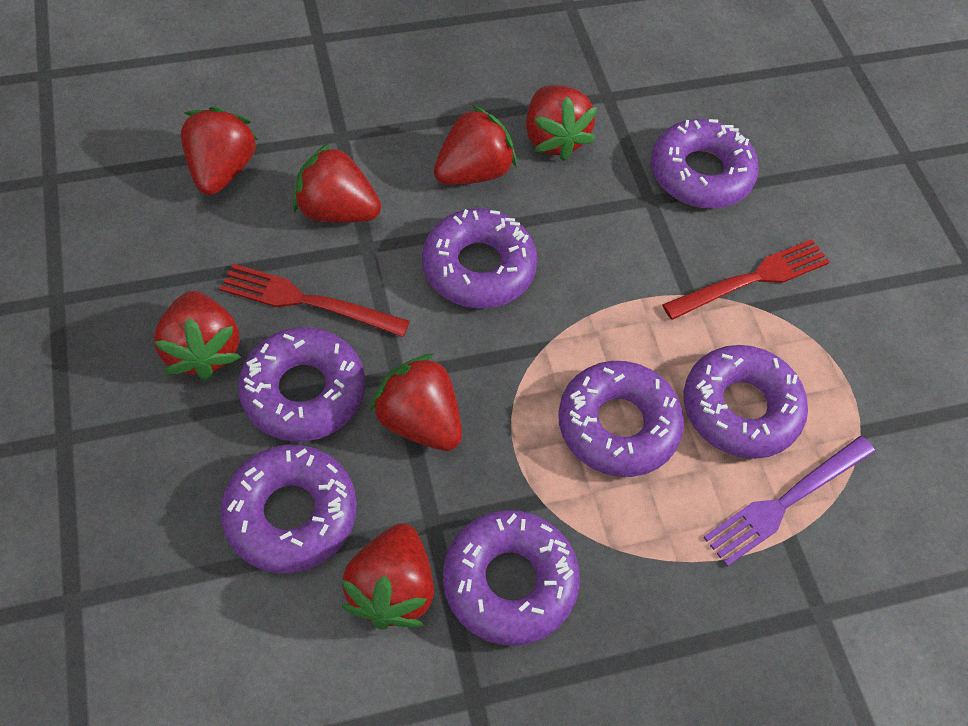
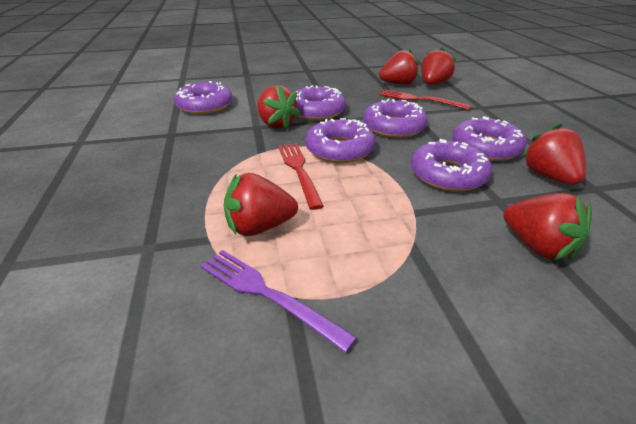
purple donut: 7 -> 6
red strawberry: 7 -> 6

